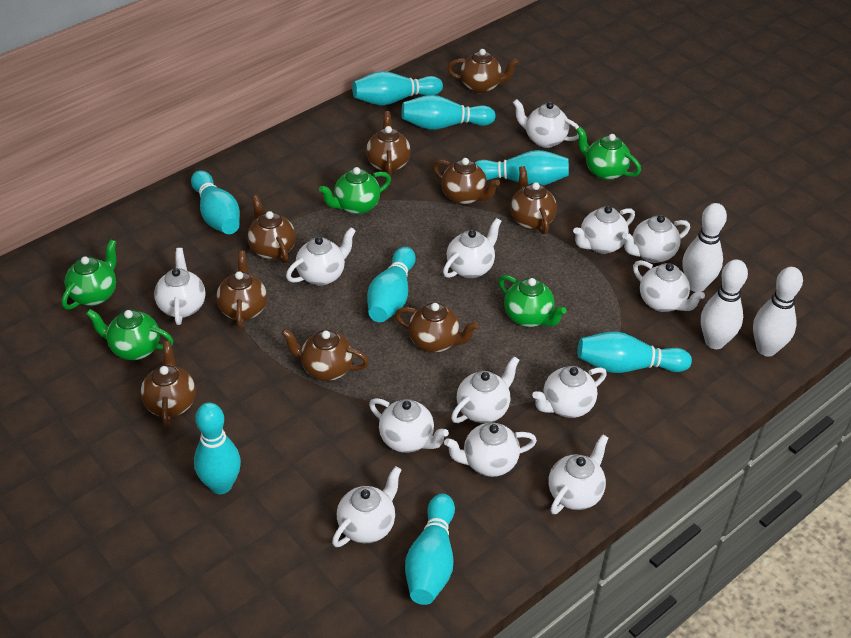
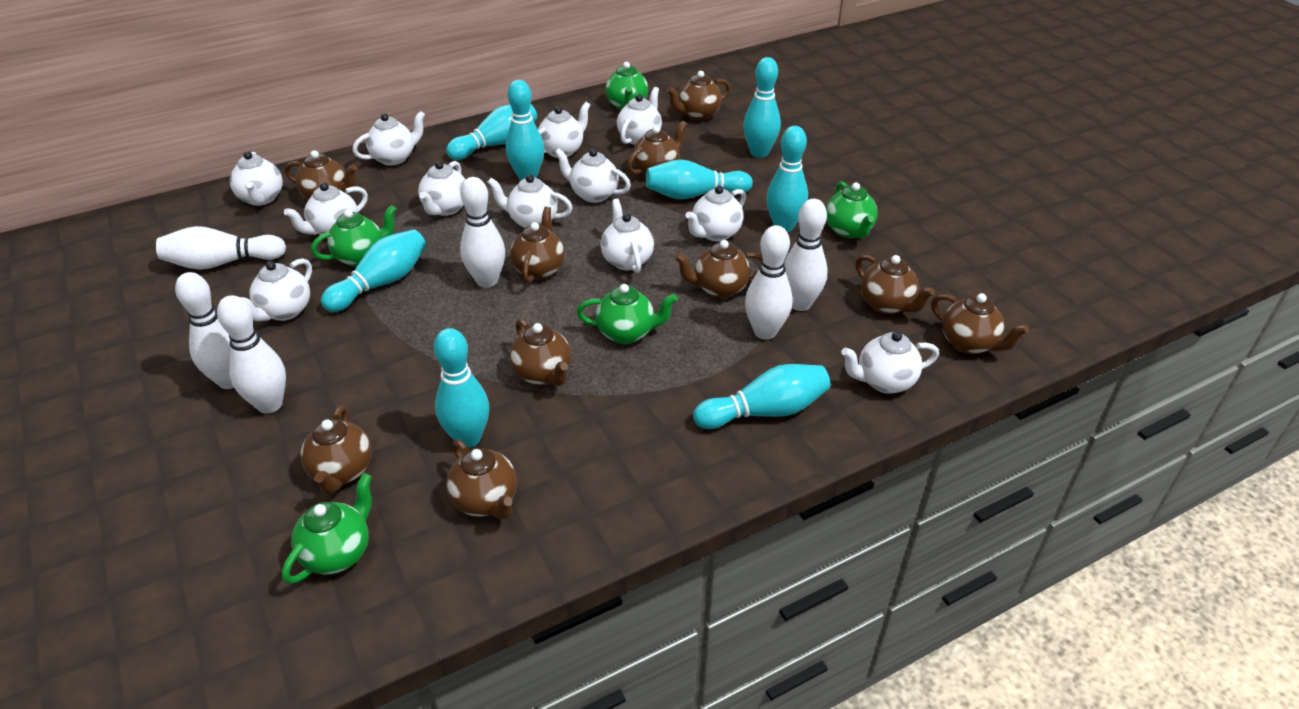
brown teapot: 9 -> 10
white bowling pin: 3 -> 6
white teapot: 13 -> 12

